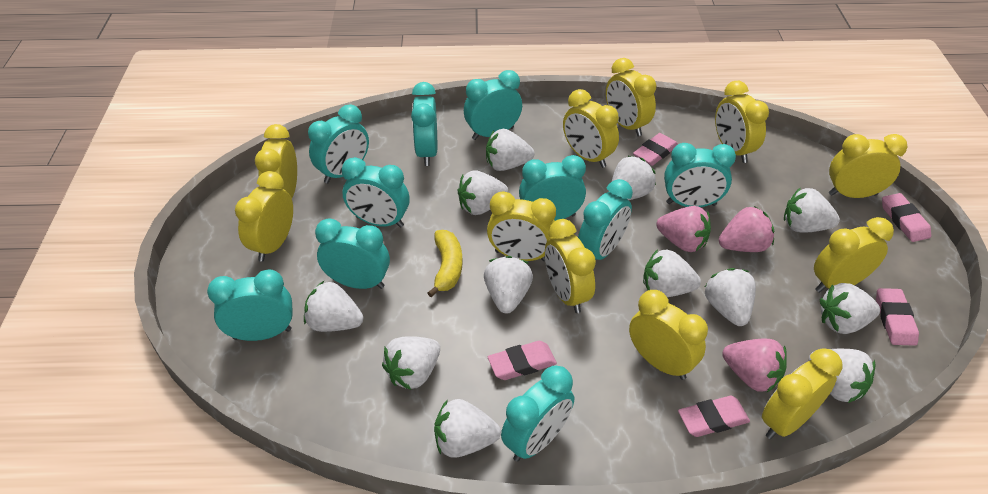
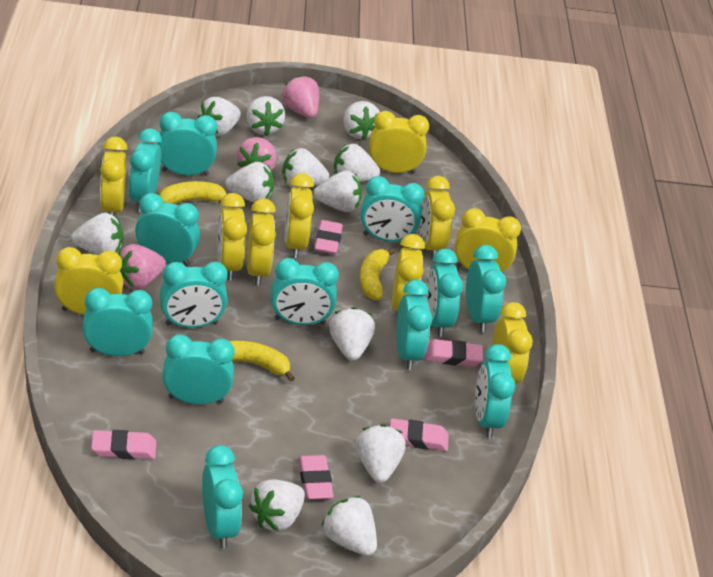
turquoise clock: 10 -> 13
yellow banana: 1 -> 3
yellow clock: 11 -> 10

